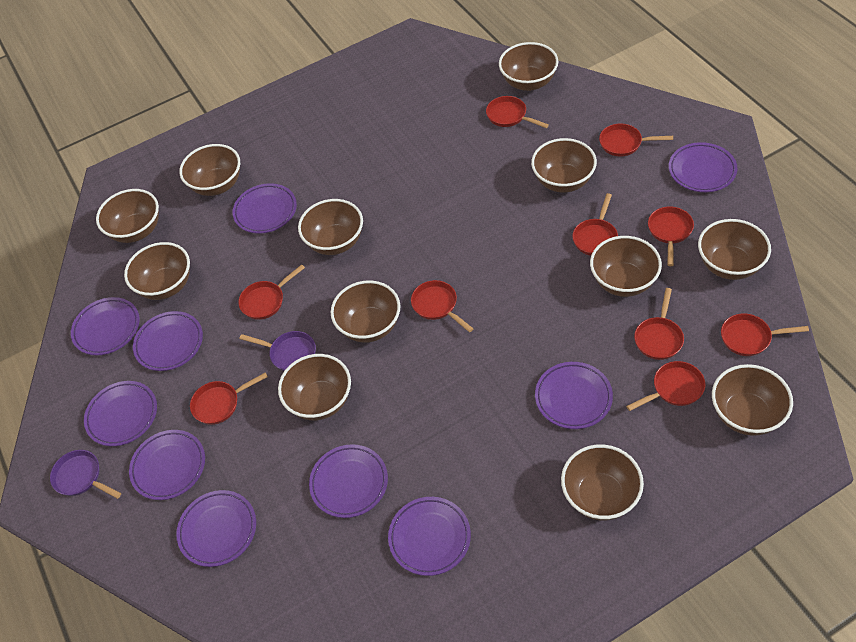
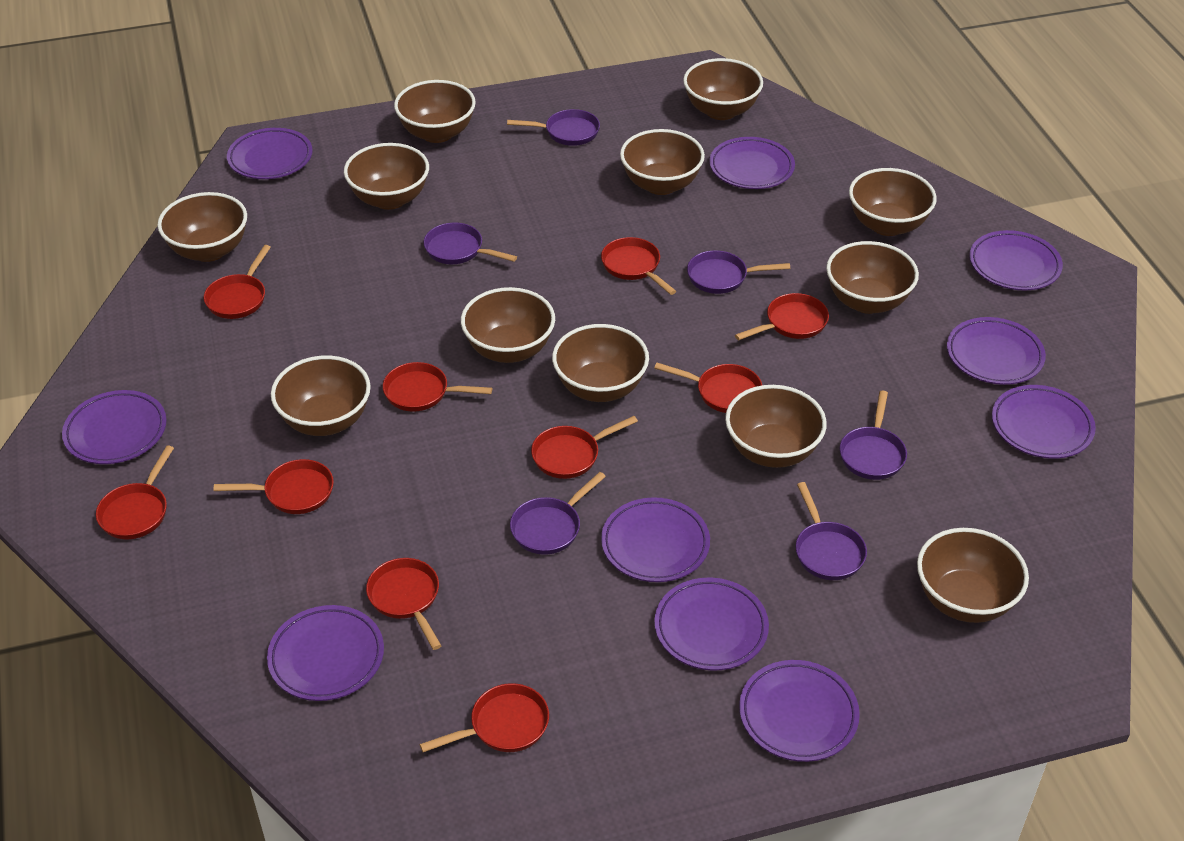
purple pan: 2 -> 6

